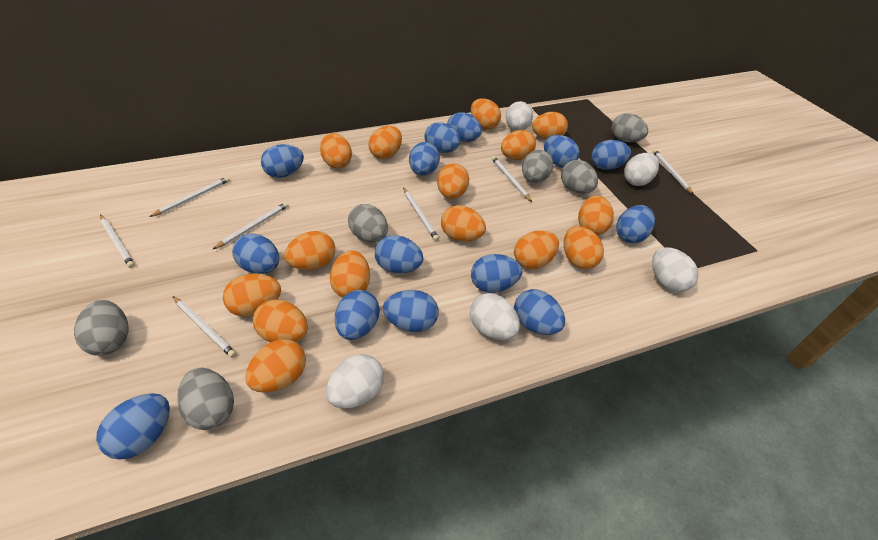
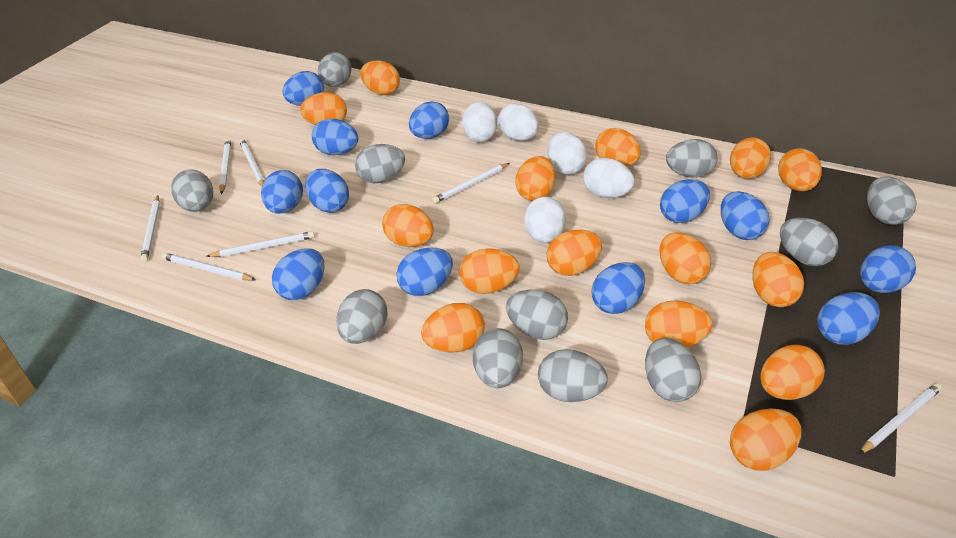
blue egg: 14 -> 12
grey egg: 6 -> 11

